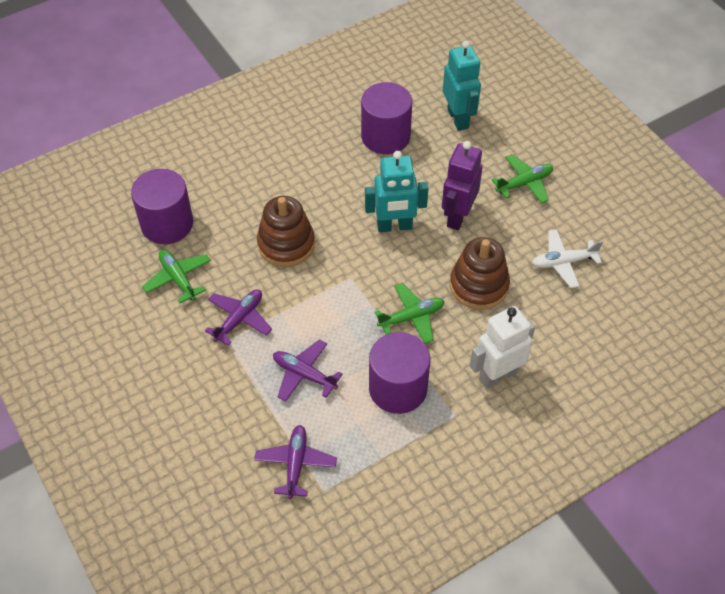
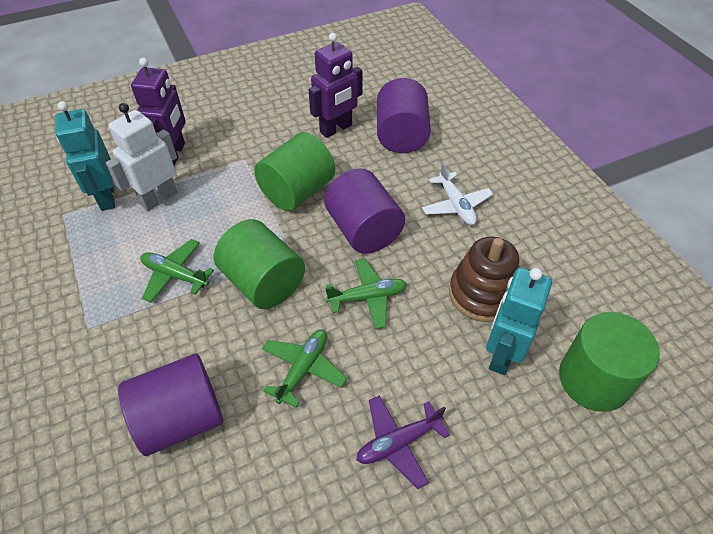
brown stacking toy: 2 -> 1
green cylinder: 0 -> 3
purple plane: 3 -> 1
purple robot: 1 -> 2

